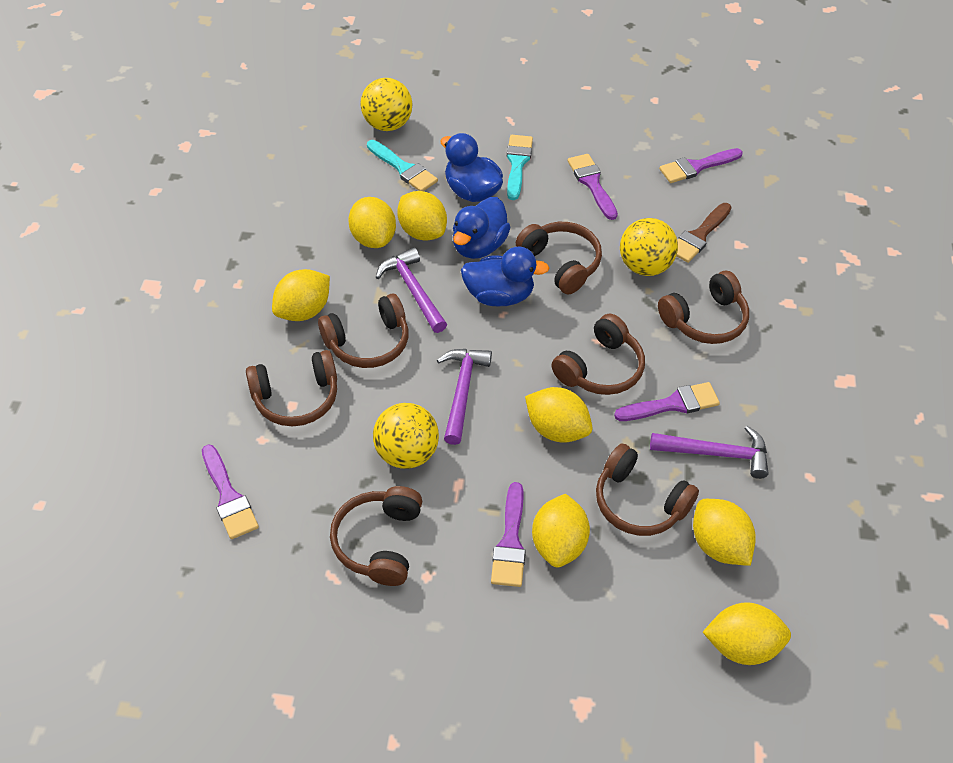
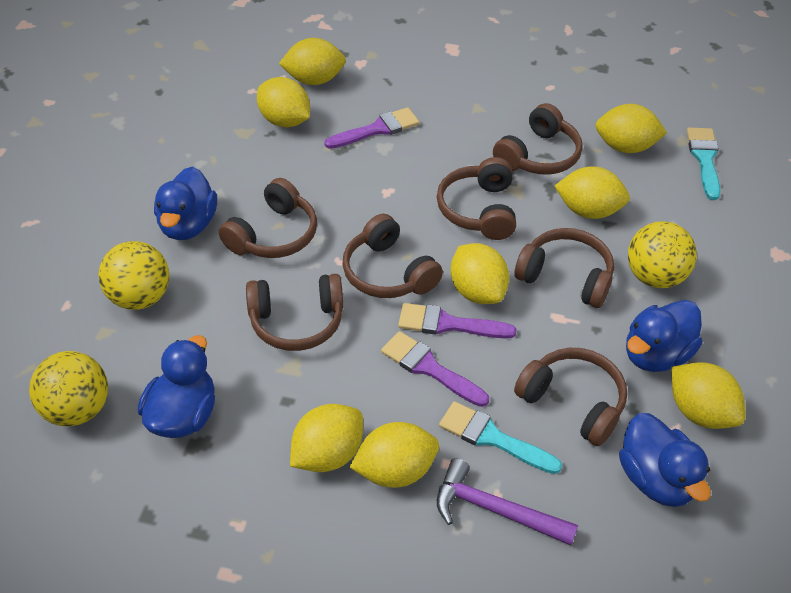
blue duck: 3 -> 4
brown brush: 1 -> 0
purple brush: 5 -> 3
purple hammer: 3 -> 1
yellow lemon: 7 -> 8

